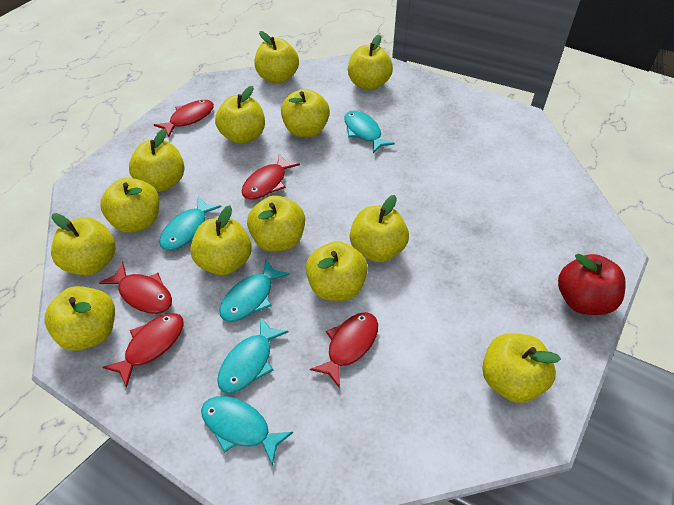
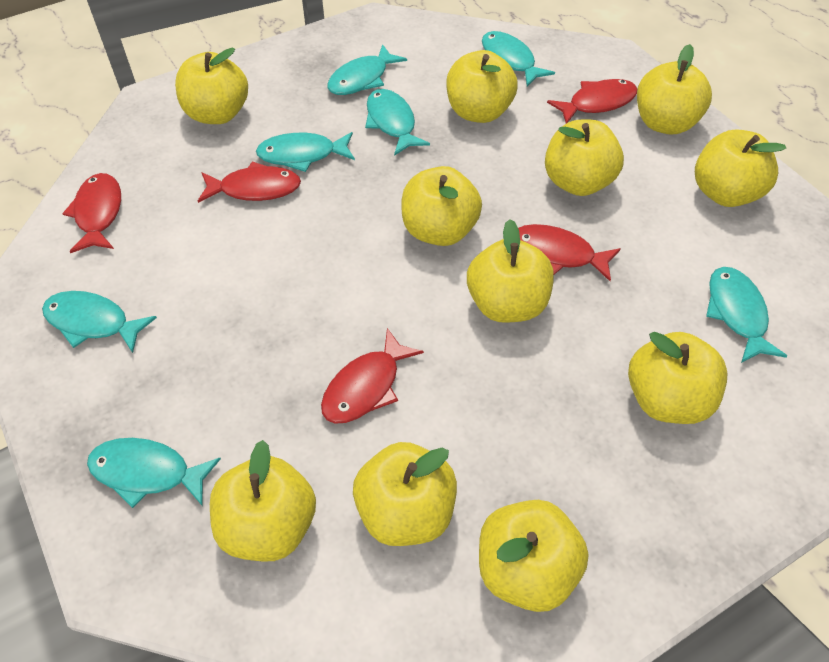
red apple: 1 -> 0
turquoise fish: 5 -> 7
yellow apple: 13 -> 11

